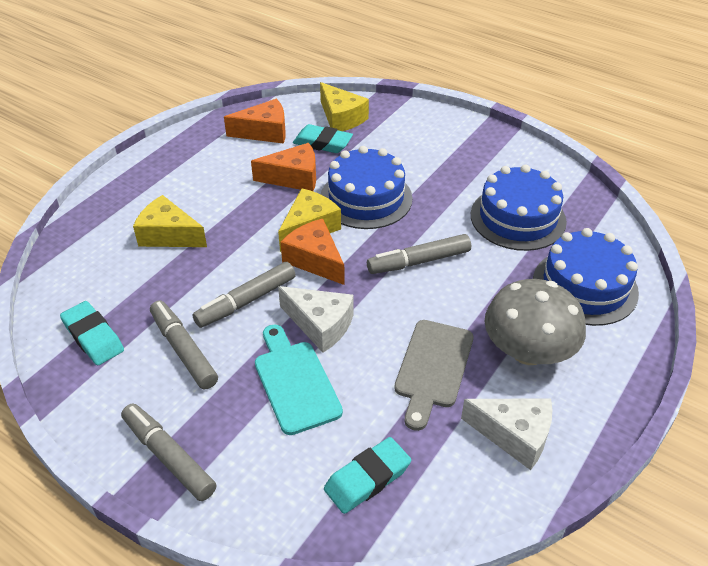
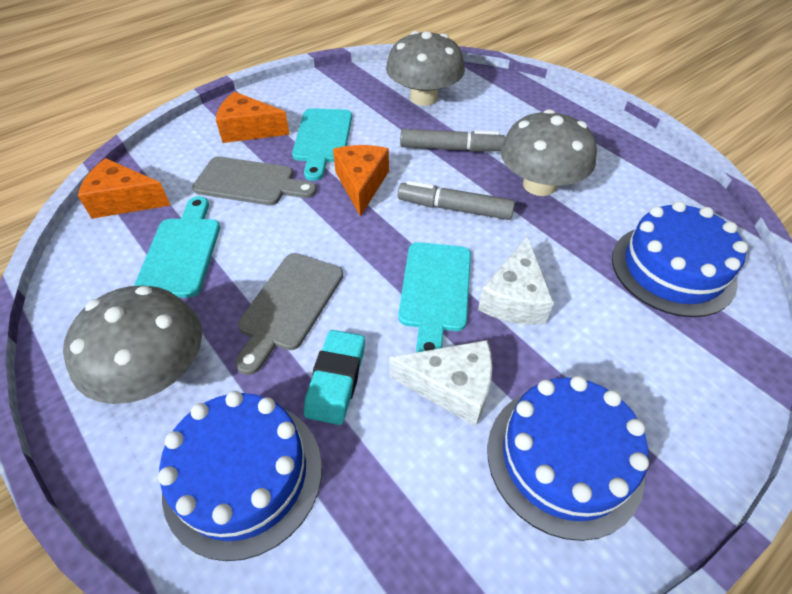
grey cutting board: 1 -> 2
grey marker: 4 -> 2
grey mushroom: 1 -> 3
turquoise cutting board: 1 -> 3
turquoise eraser: 3 -> 1
yellow cheese: 3 -> 0

